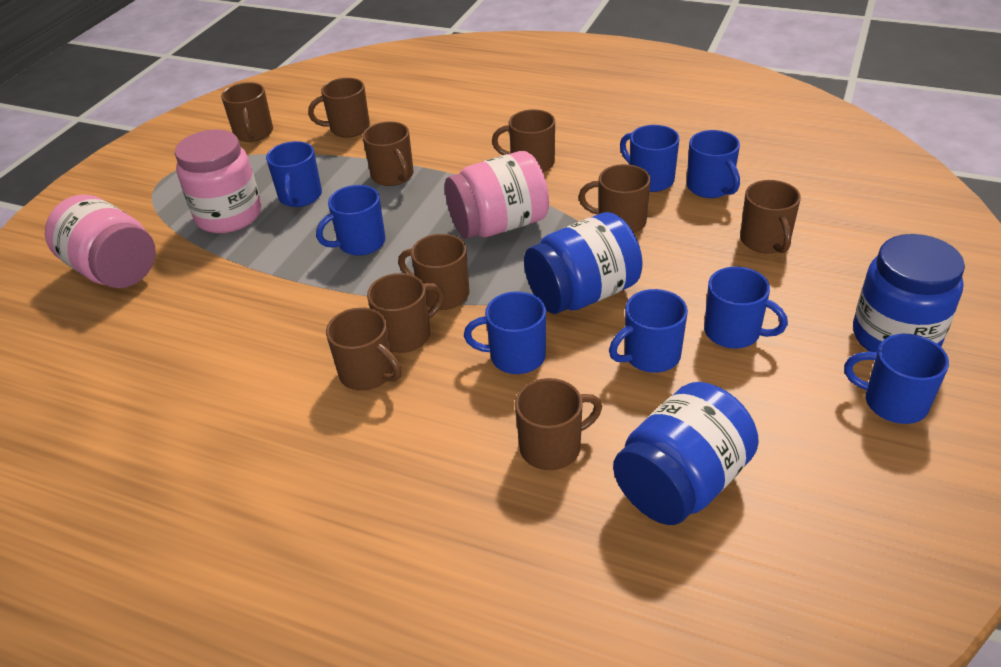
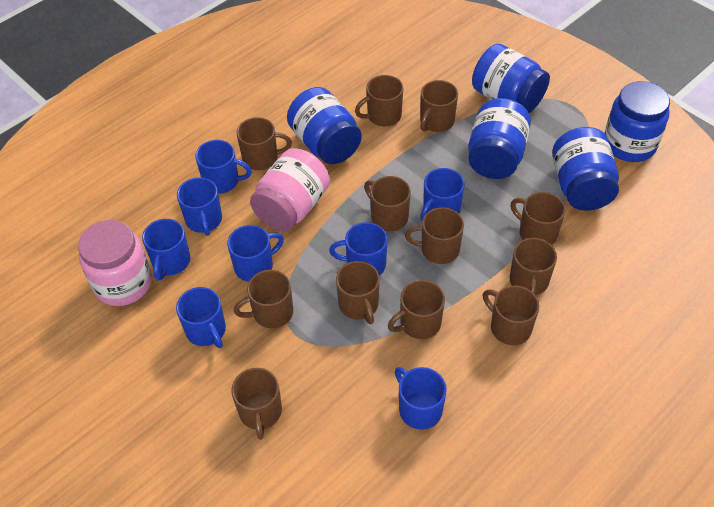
blue jar: 3 -> 5
brown mug: 10 -> 12
pink jar: 3 -> 2

